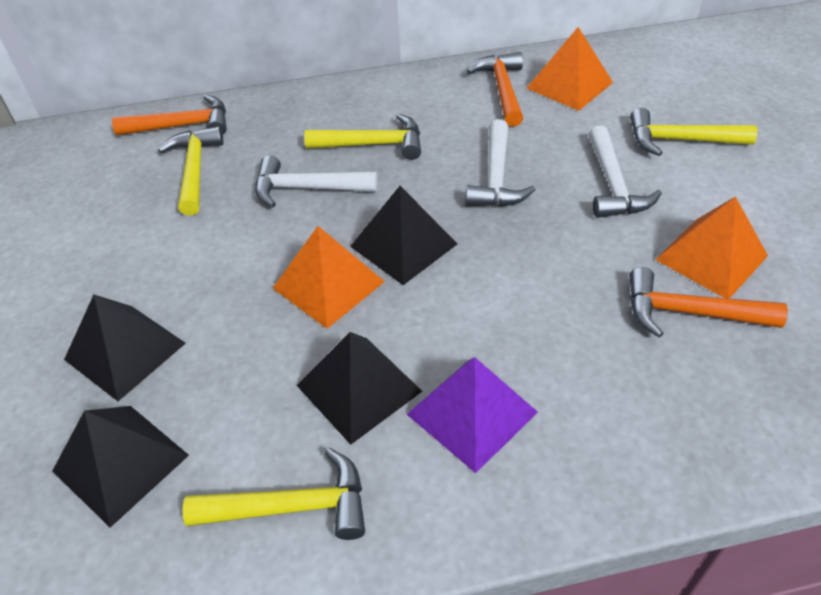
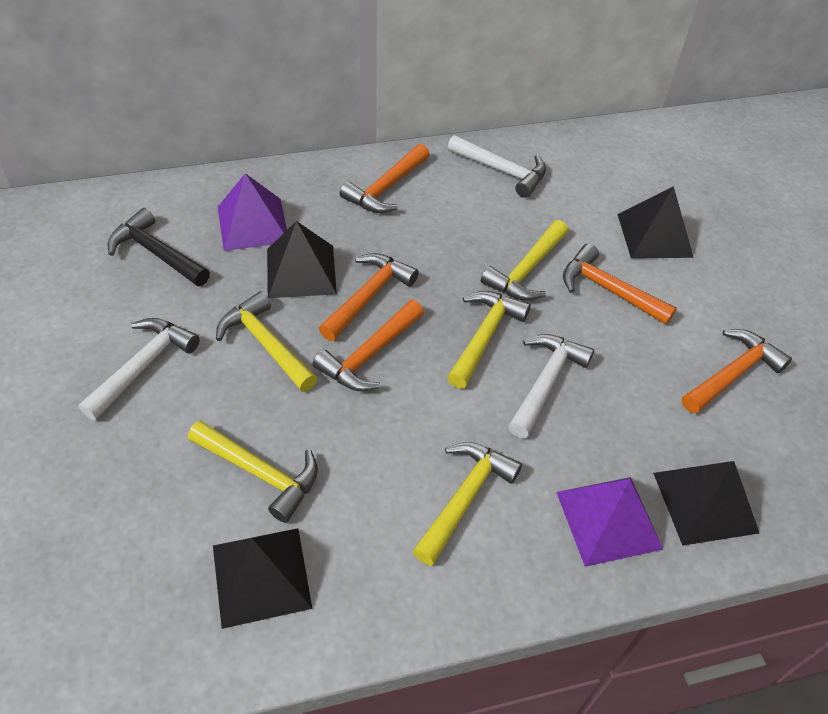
black hammer: 0 -> 1
orange hammer: 3 -> 5
orange pyramid: 3 -> 0
purple pyramid: 1 -> 2
yellow hammer: 4 -> 5

